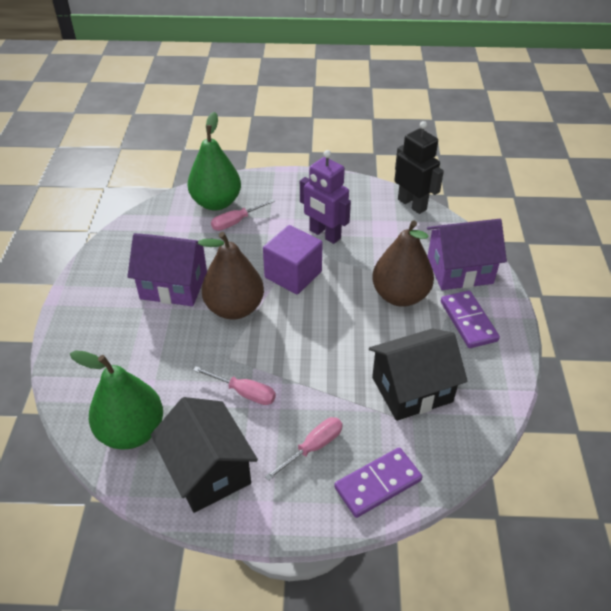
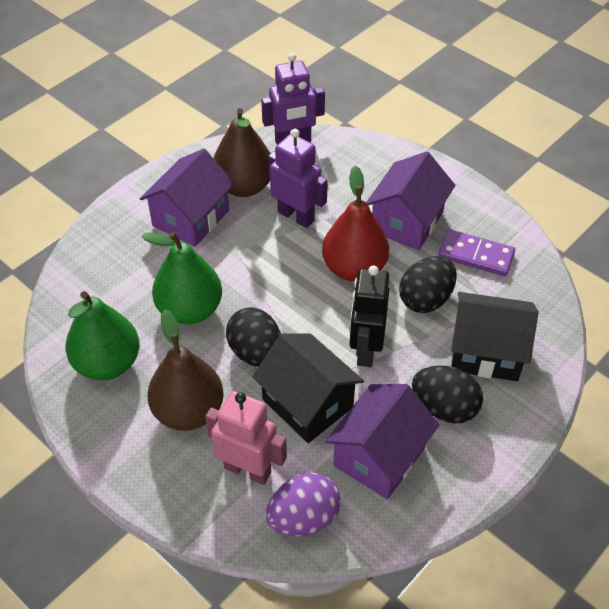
black egg: 0 -> 3
pink robot: 0 -> 1
pink screwdriver: 3 -> 0
purple cube: 1 -> 0
purple domino: 2 -> 1
purple egg: 0 -> 1
purple house: 2 -> 3
purple robot: 1 -> 2
red pear: 0 -> 1

